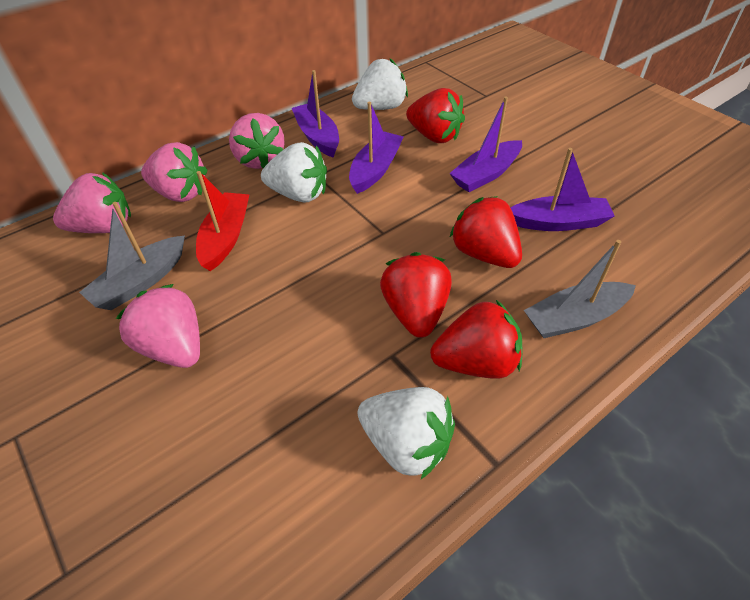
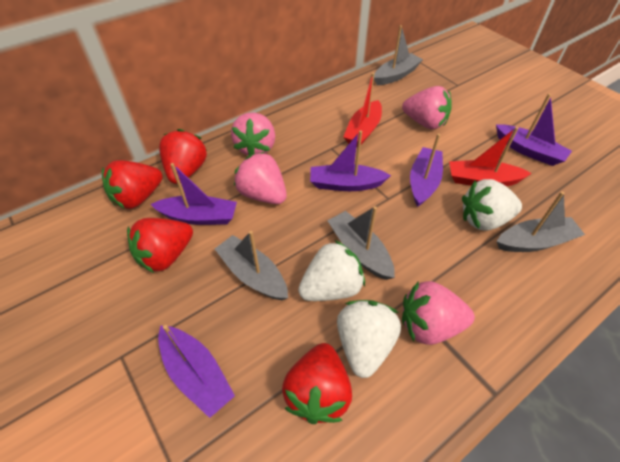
grey boat: 2 -> 4
purple boat: 4 -> 5
red boat: 1 -> 2

